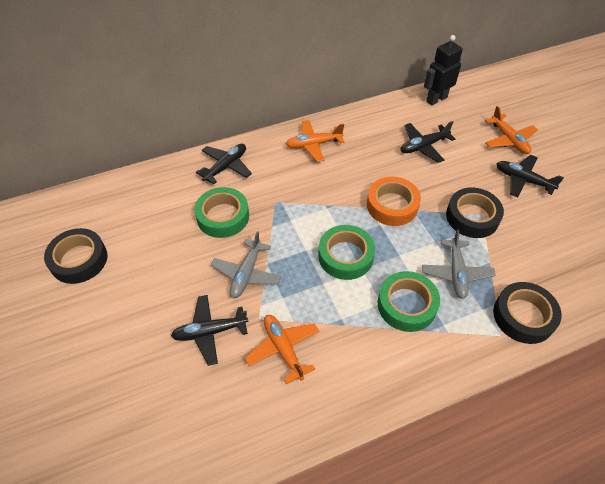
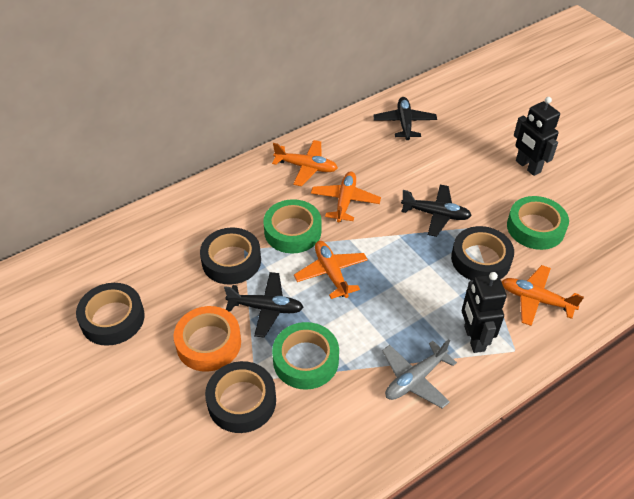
black plane: 4 -> 3
black robot: 1 -> 2
black tape: 3 -> 4
grey plane: 2 -> 1
orange plane: 3 -> 4

